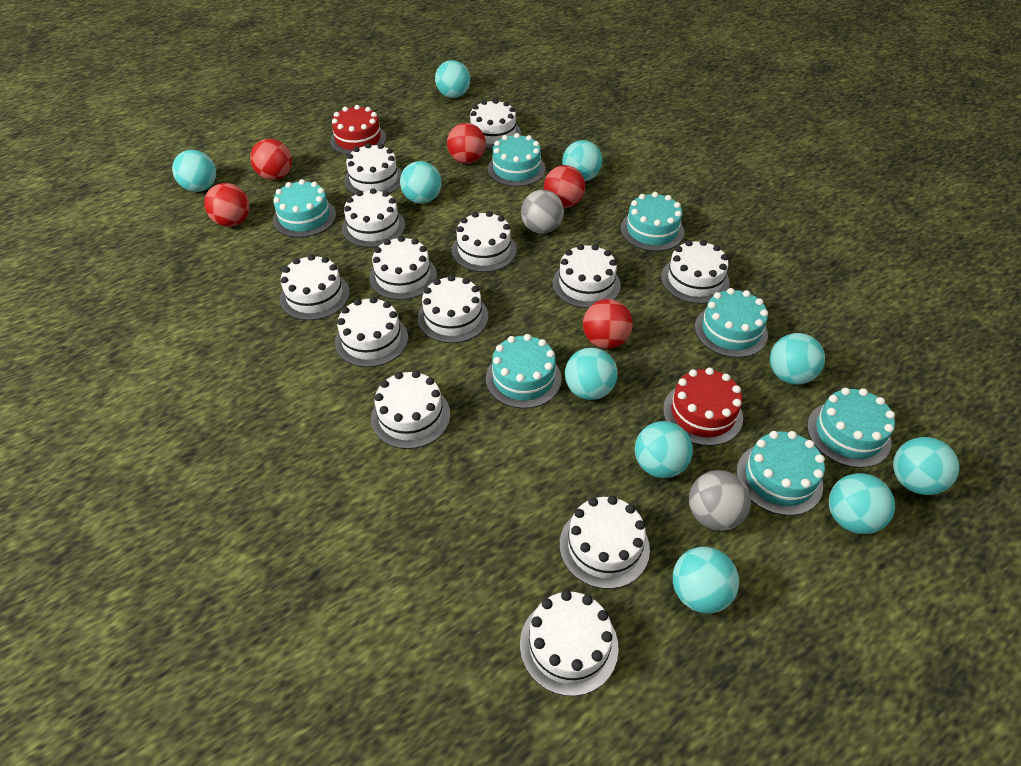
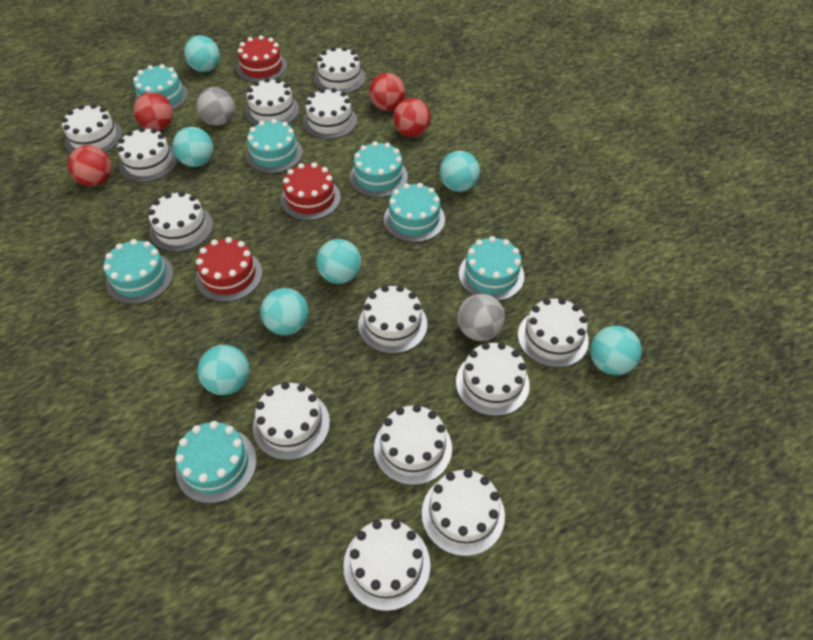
red ball: 5 -> 4
red cake: 2 -> 3
turquoise ball: 10 -> 7

